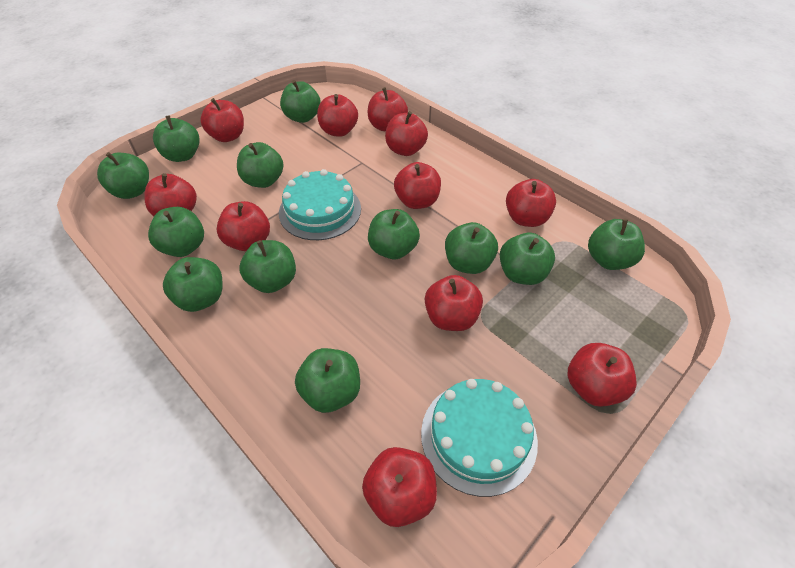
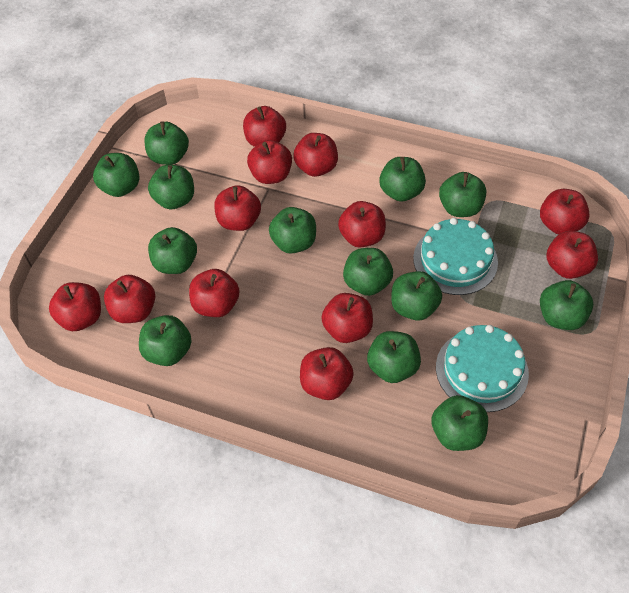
green apple: 12 -> 13
red apple: 11 -> 12

